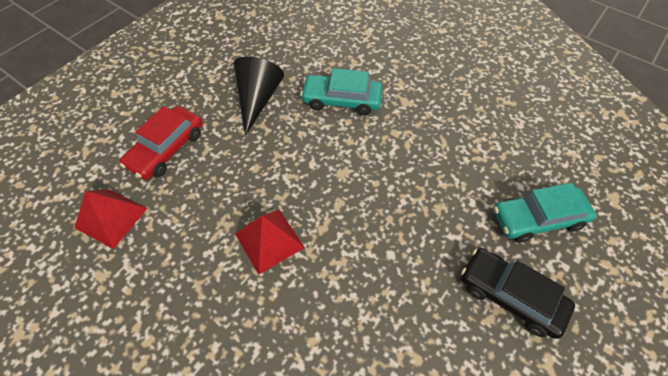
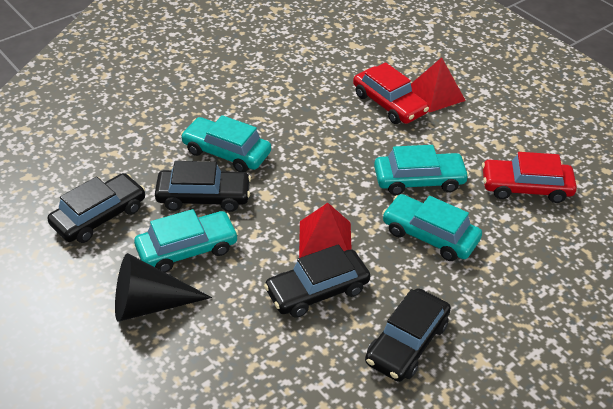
black car: 1 -> 4
red car: 1 -> 2
turquoise car: 2 -> 4

